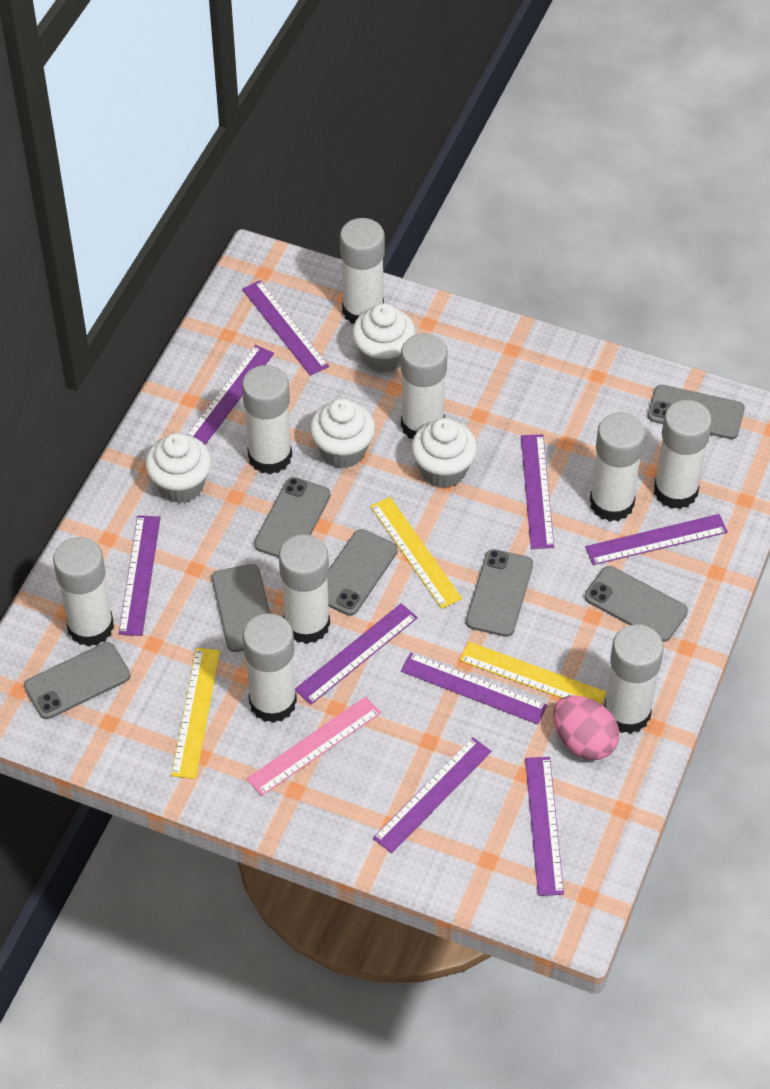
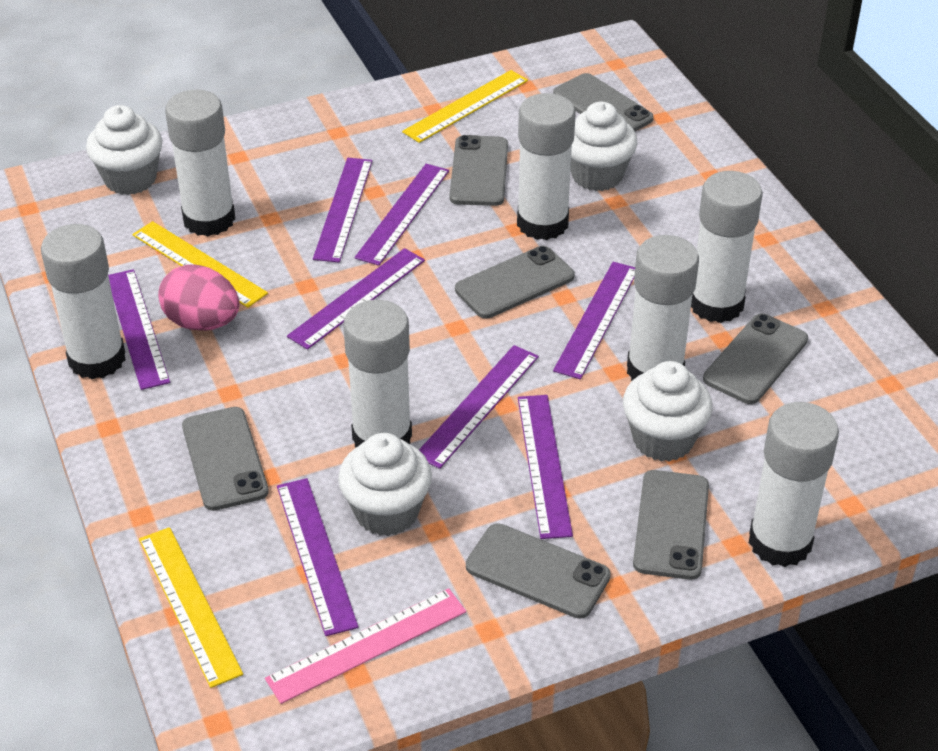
purple ruler: 9 -> 8
white glue stick: 9 -> 7

